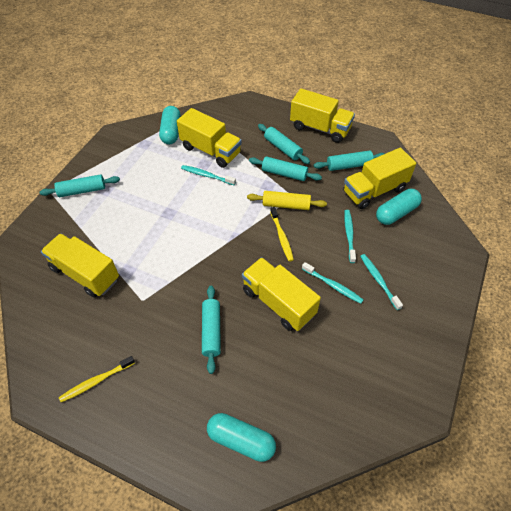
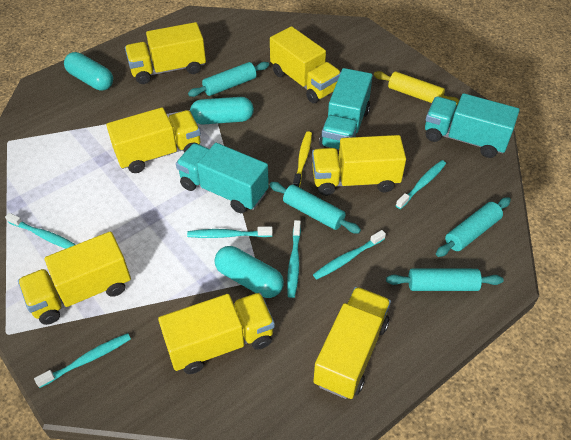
turquoise rolling pin: 5 -> 4
turquoise toothbrush: 4 -> 6
turquoise truck: 0 -> 3
yellow toothbrush: 2 -> 1
yellow truck: 5 -> 7

